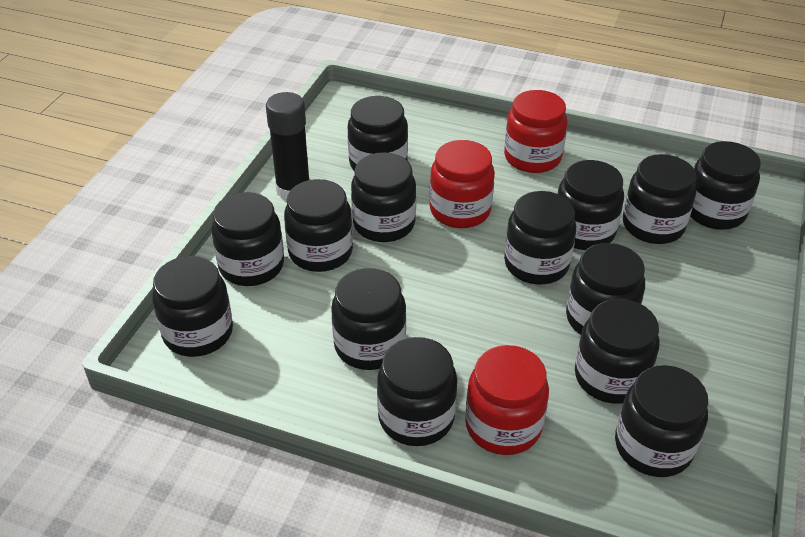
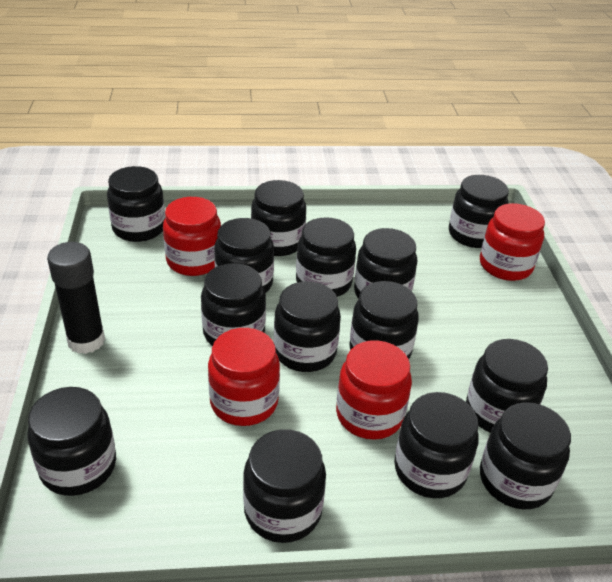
red jar: 3 -> 4

